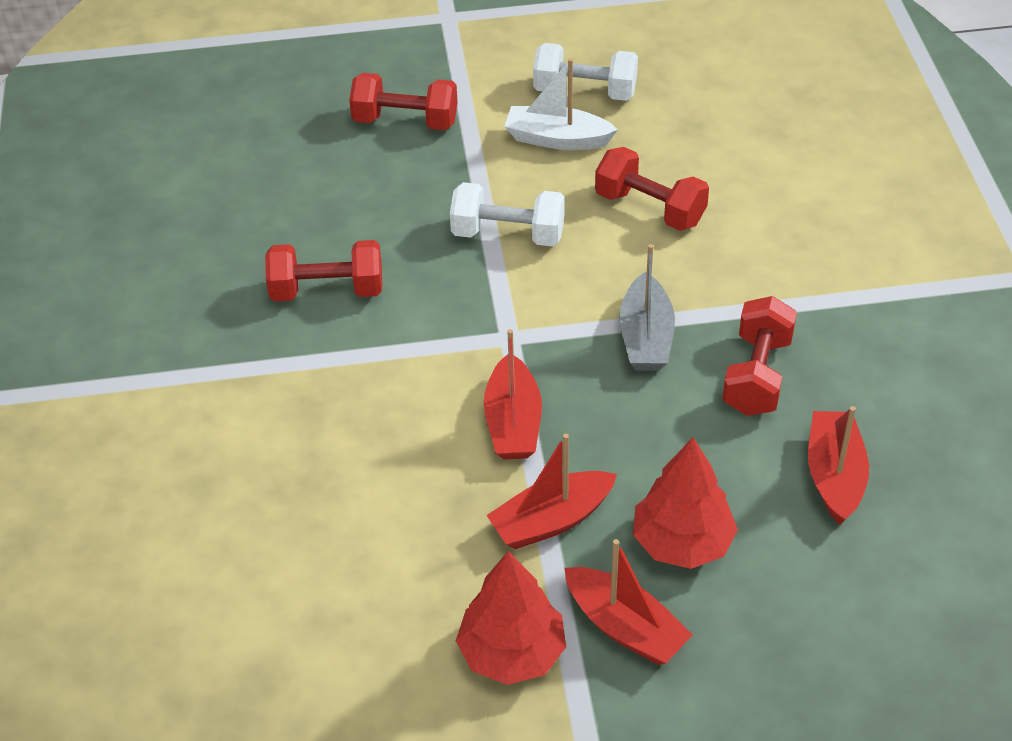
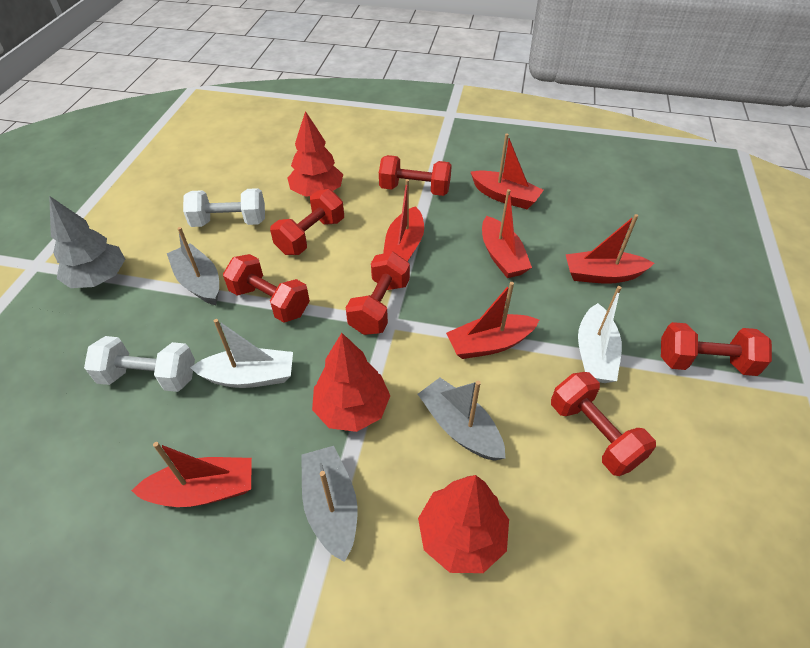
grey boat: 1 -> 3
grey tree: 0 -> 1
red boat: 4 -> 6
red dumbbell: 4 -> 6
red tree: 2 -> 3
white boat: 1 -> 2

